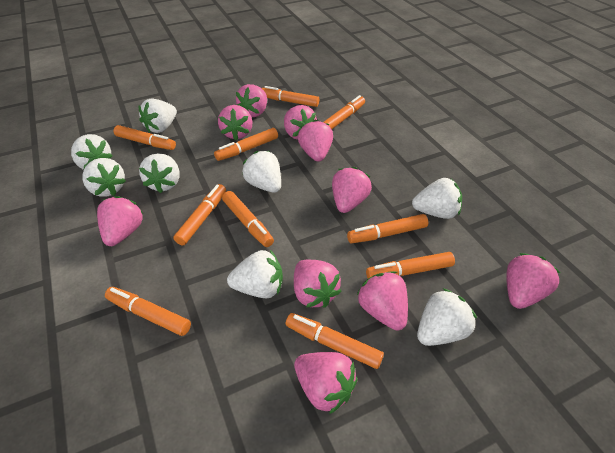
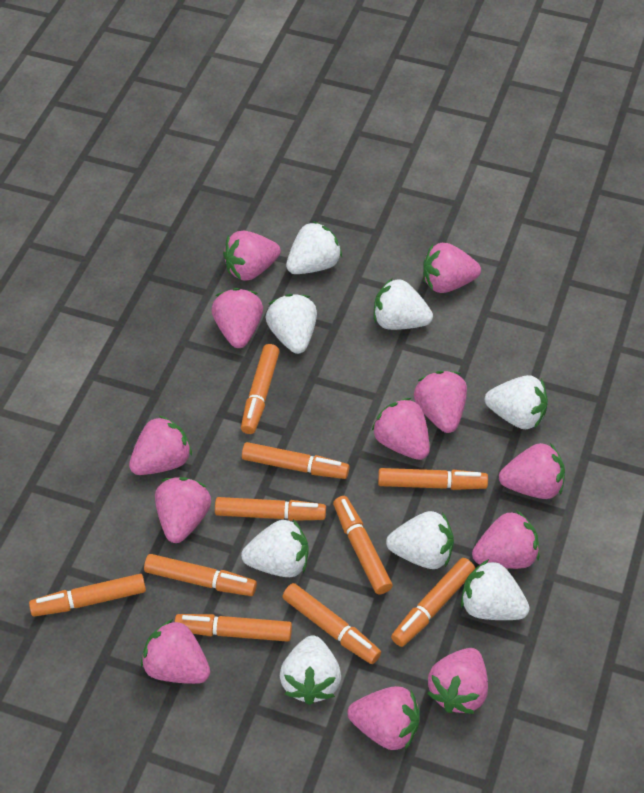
pink strawberry: 10 -> 12

